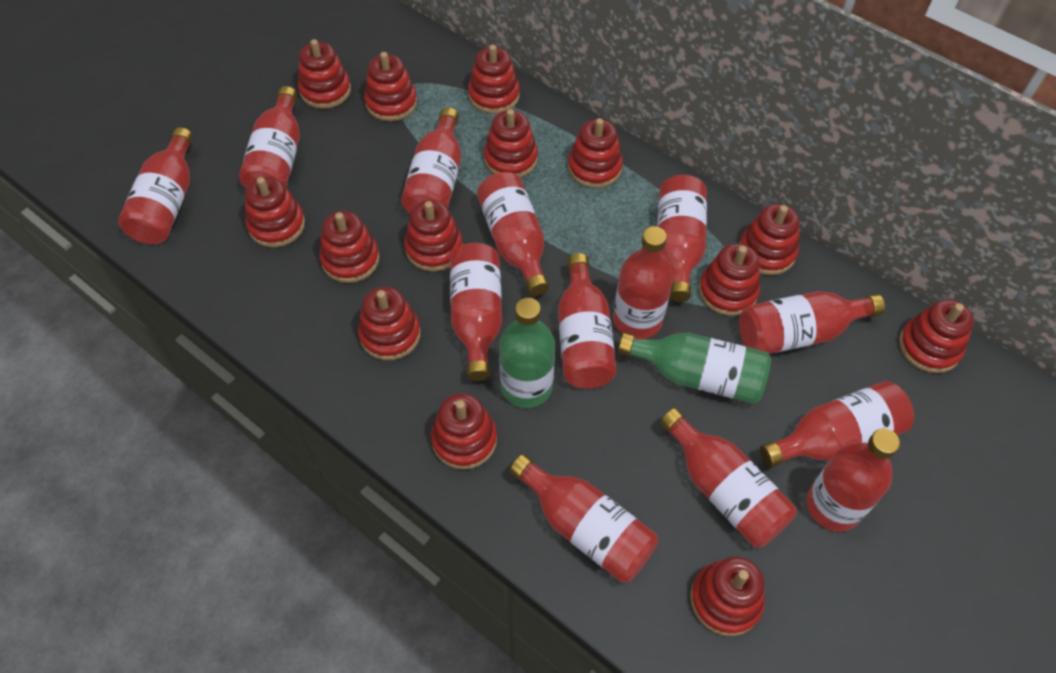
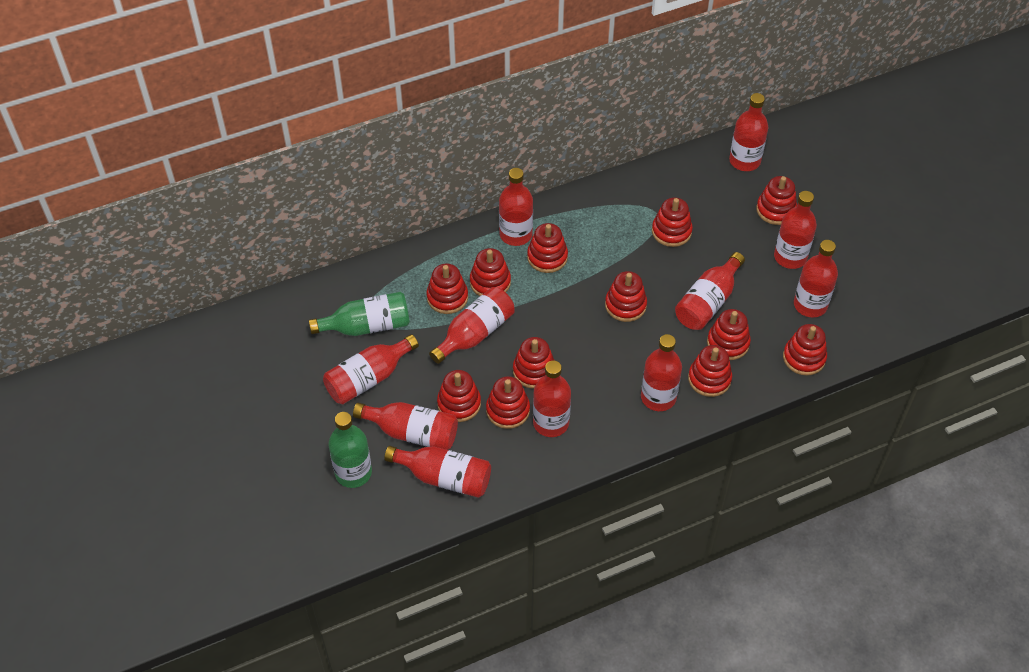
red bottle: 13 -> 11
red stacking toy: 14 -> 12

